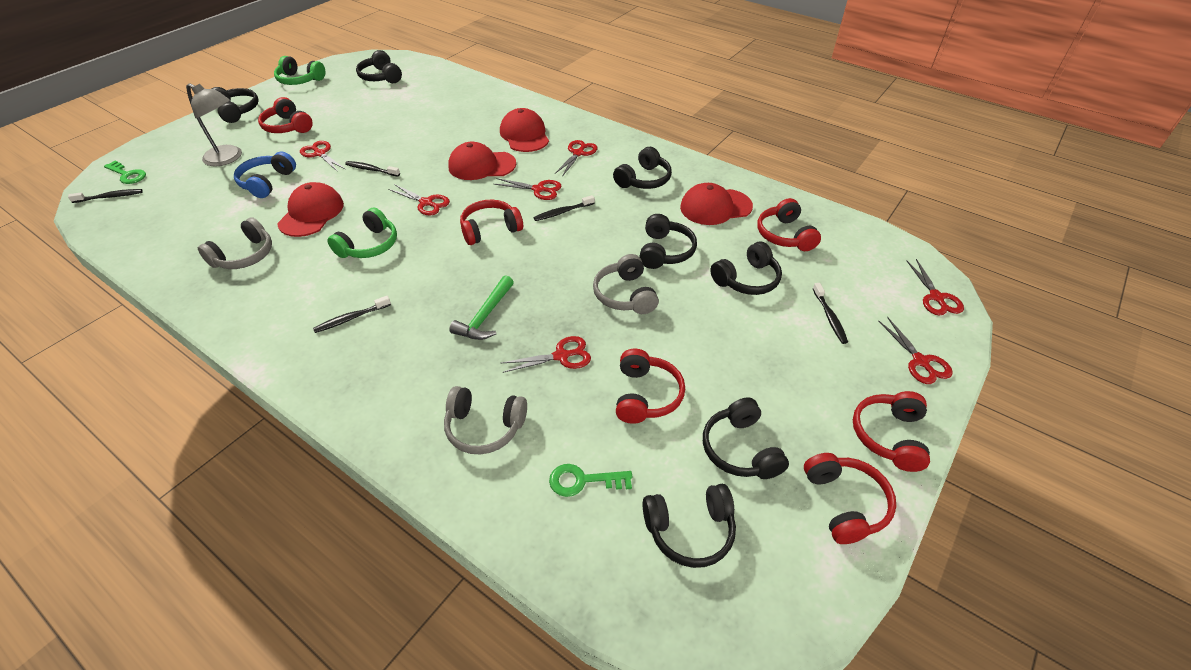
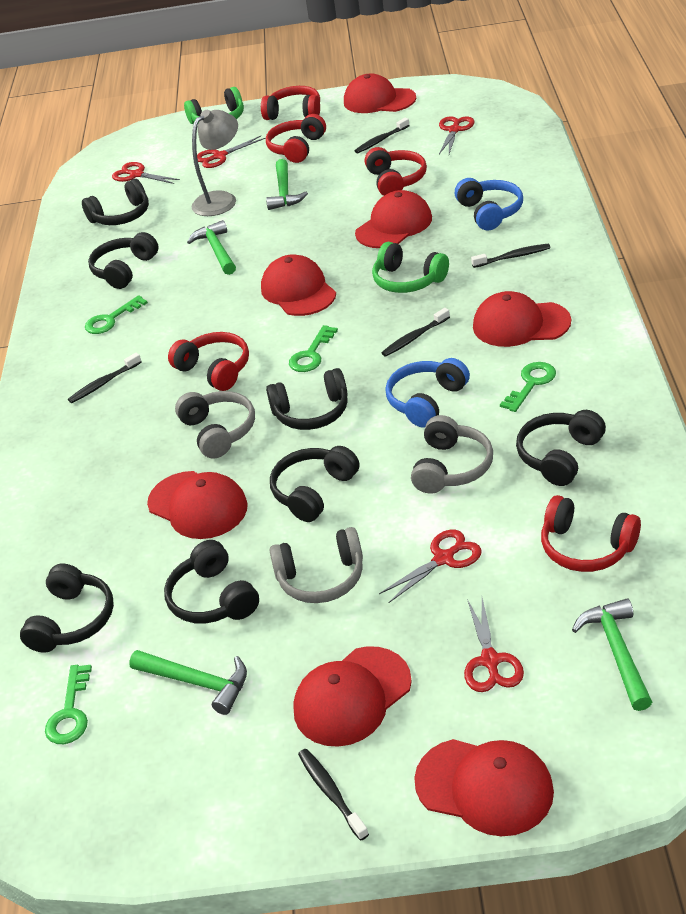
blue headphones: 1 -> 2
green hammer: 1 -> 4
green key: 2 -> 4
red cap: 4 -> 7
red headphones: 6 -> 5
red scissors: 7 -> 5

